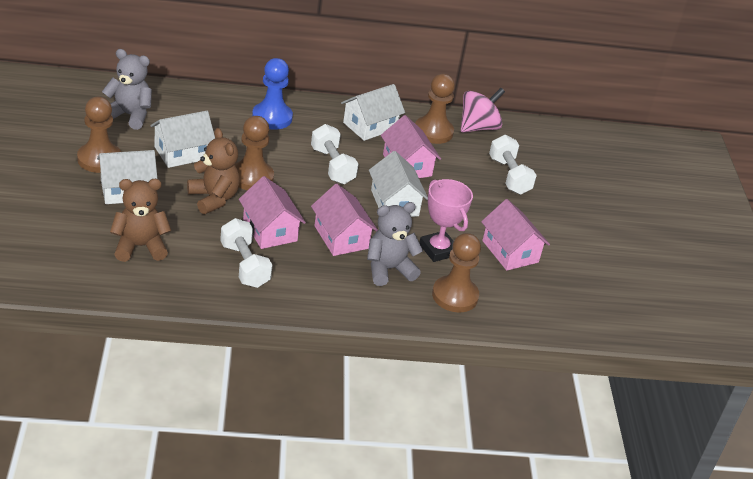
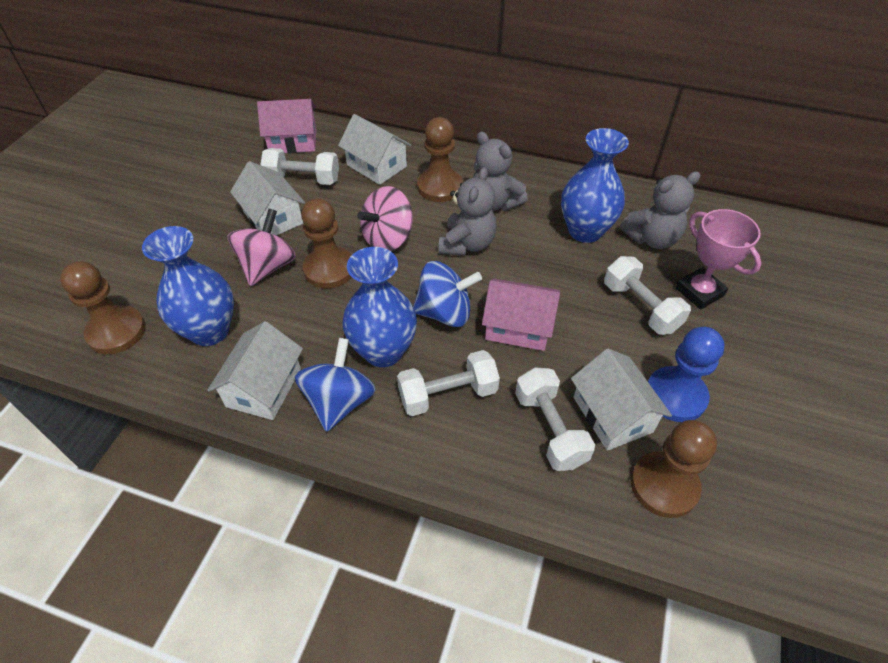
blue spinning top: 0 -> 2
blue vase: 0 -> 3
brown teddy bear: 2 -> 0
grey teddy bear: 2 -> 3
pink house: 4 -> 2
pink spinning top: 1 -> 2
white dumbbell: 3 -> 4

